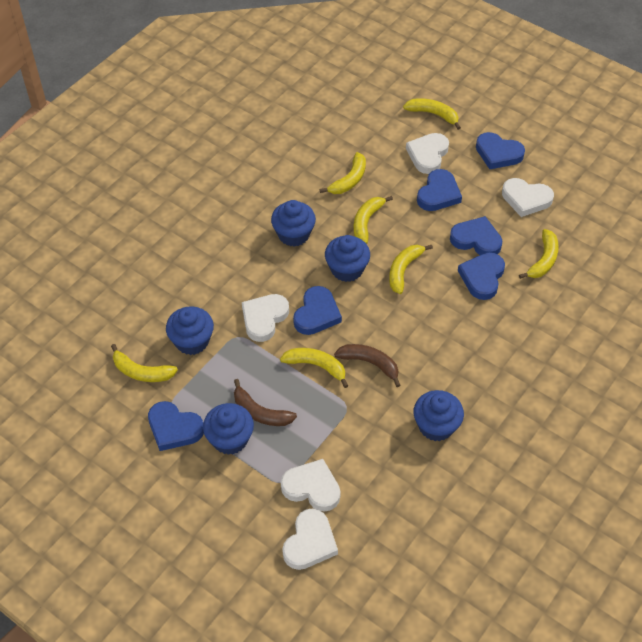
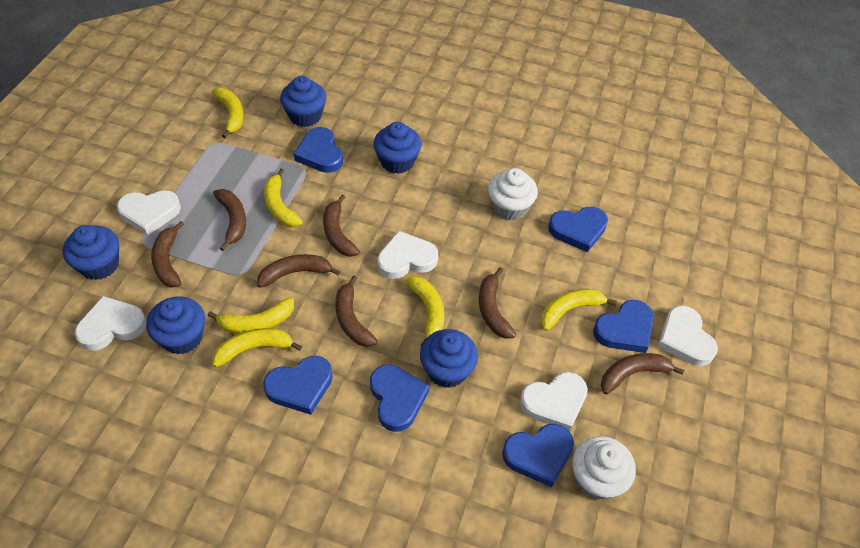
brown banana: 2 -> 7
white cupcake: 0 -> 2
yellow banana: 7 -> 6

